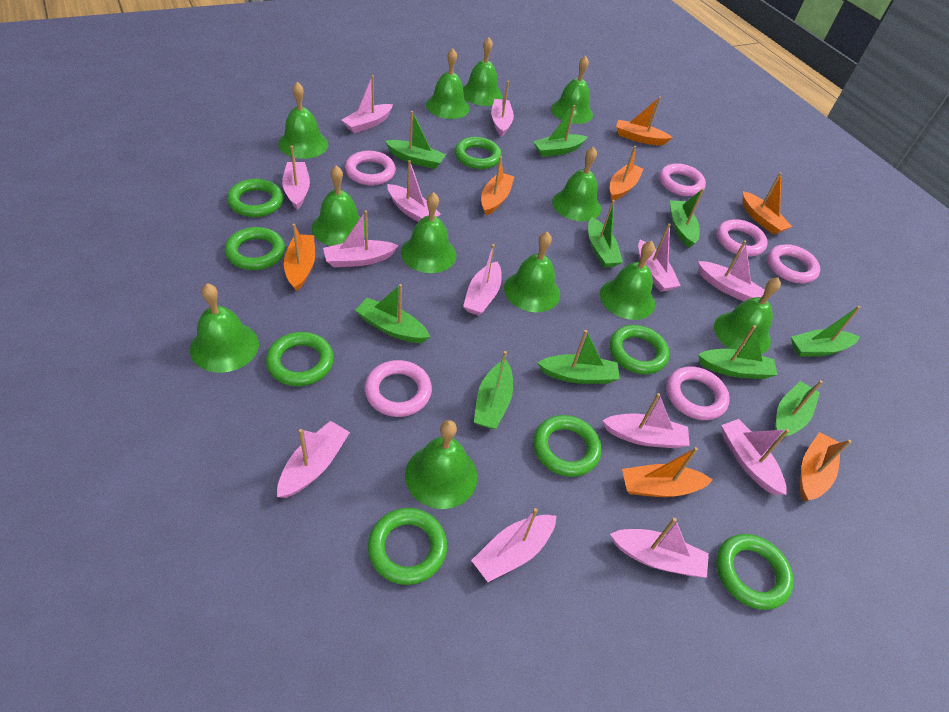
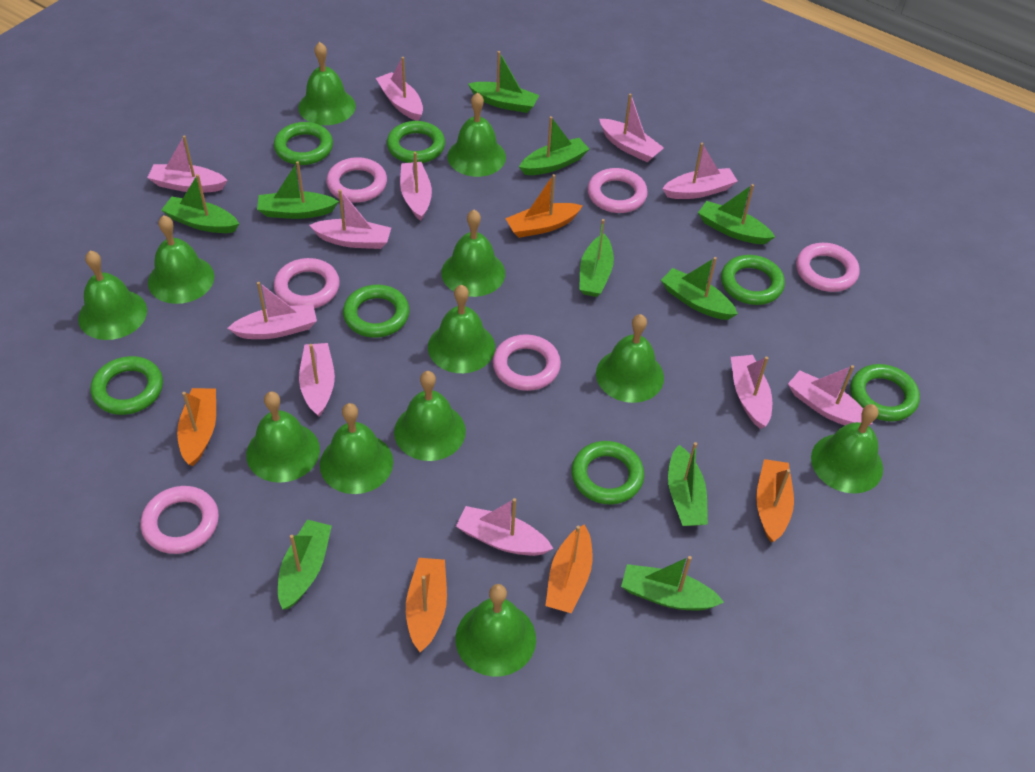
green ring: 8 -> 7
orange boat: 7 -> 5
pink boat: 13 -> 11

